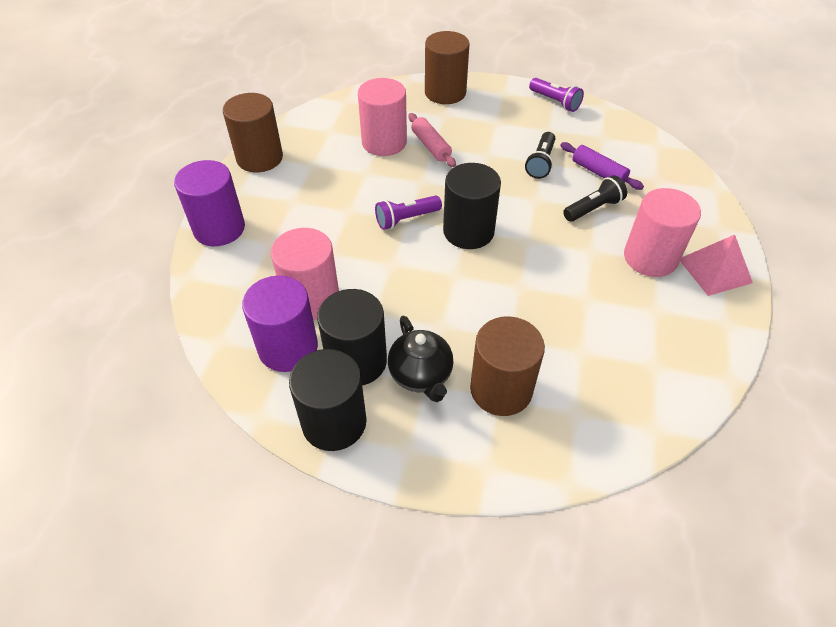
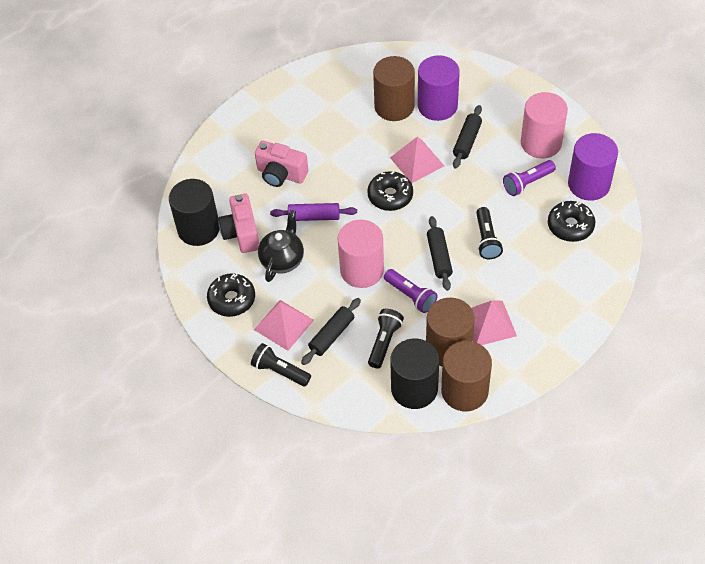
black cylinder: 3 -> 2
black donut: 0 -> 3
black flashlight: 2 -> 3
black rolling pin: 0 -> 3
pink camera: 0 -> 2
pink cylinder: 3 -> 2
pink pyramid: 1 -> 3
pink rolling pin: 1 -> 0

